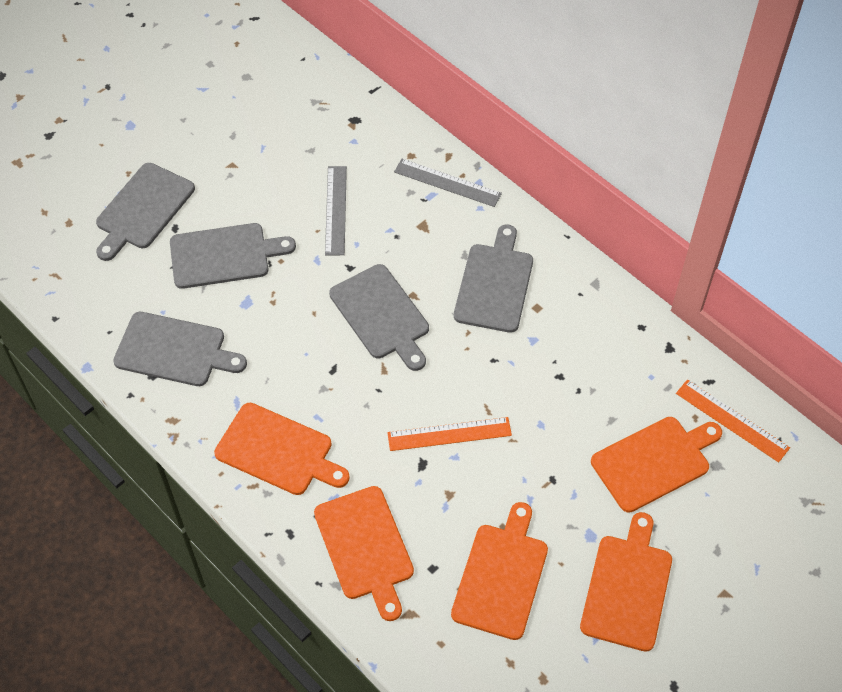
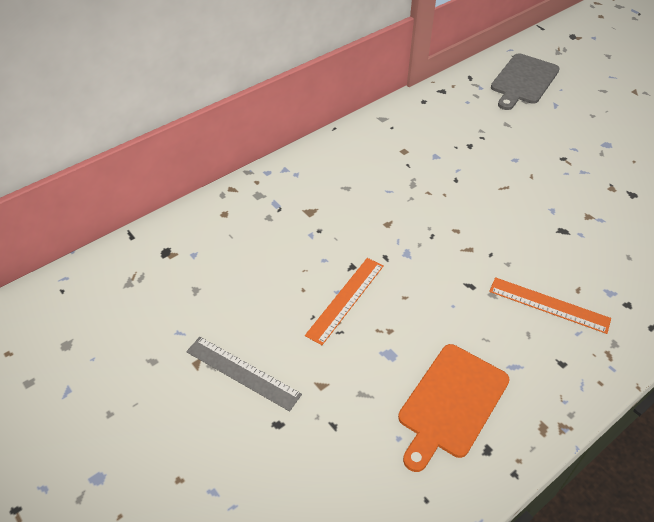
grey cutting board: 5 -> 1
grey ruler: 2 -> 1
orange cutting board: 5 -> 1

